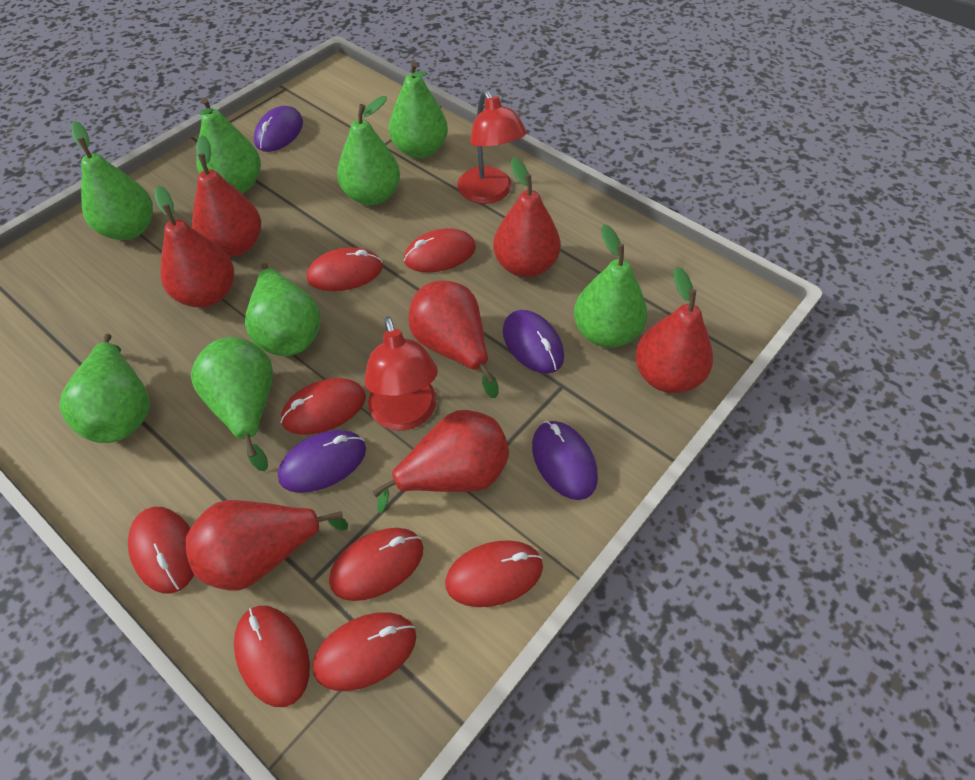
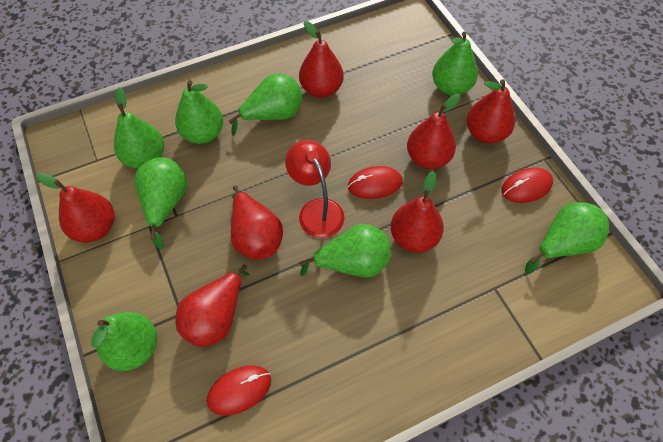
purple mouse: 4 -> 0
red lamp: 2 -> 1
red mouse: 8 -> 3

